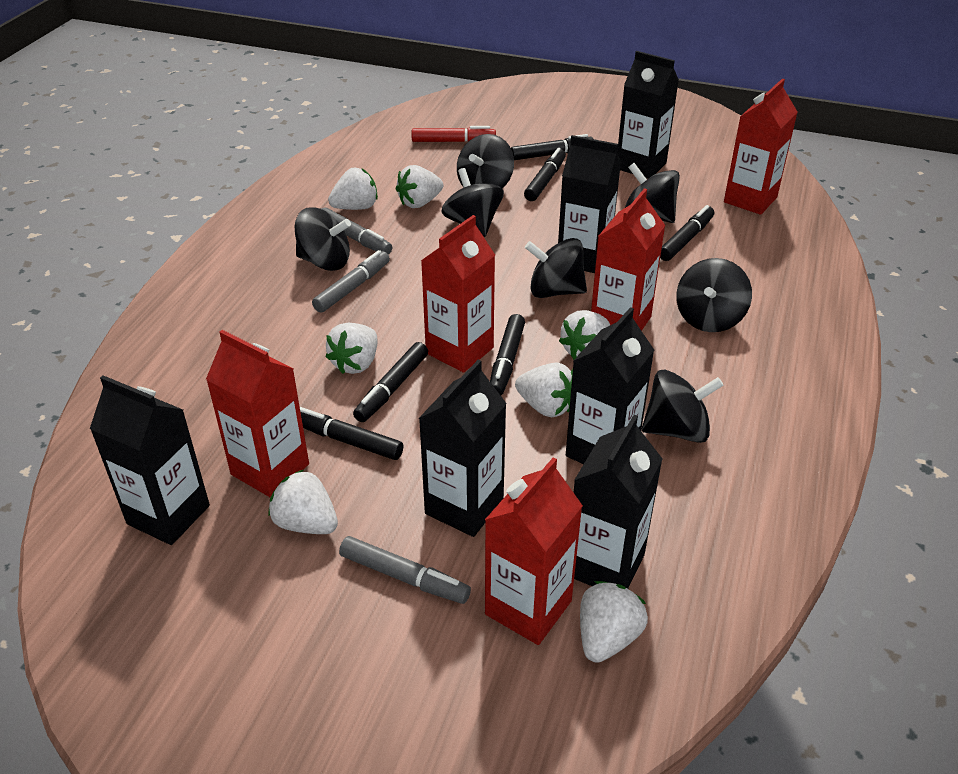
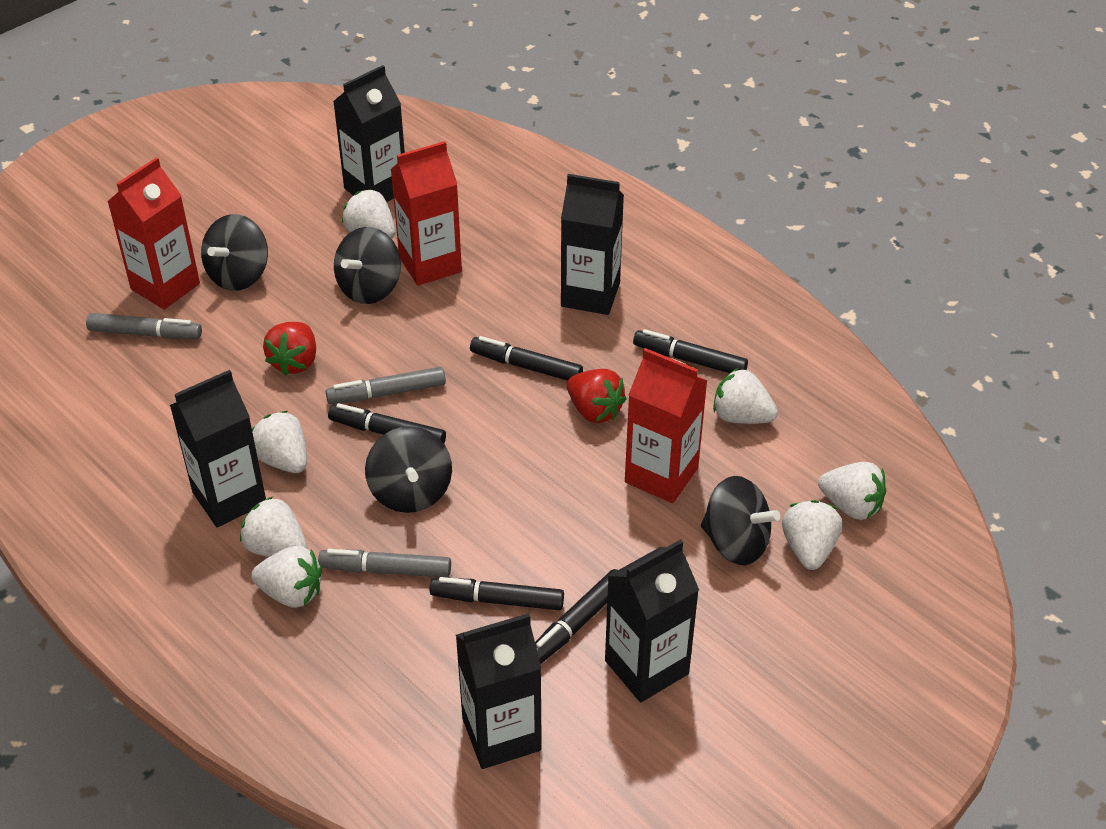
black carton: 6 -> 5
black marker: 6 -> 5
black spinning top: 7 -> 4
red carton: 5 -> 3
red marker: 1 -> 0
red strawberry: 0 -> 2

